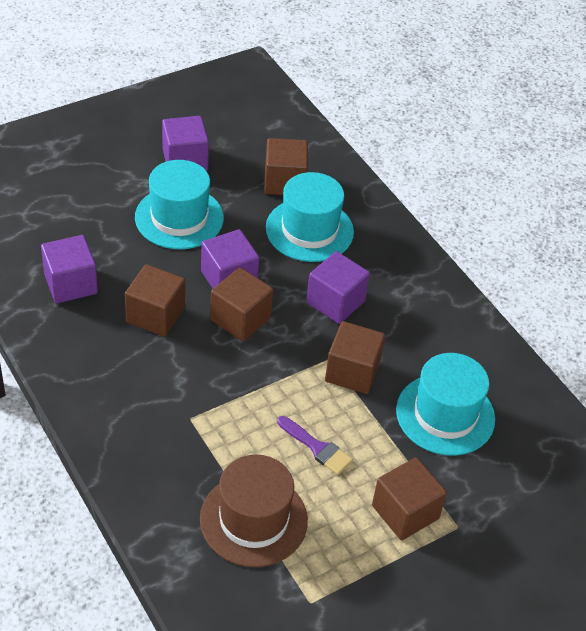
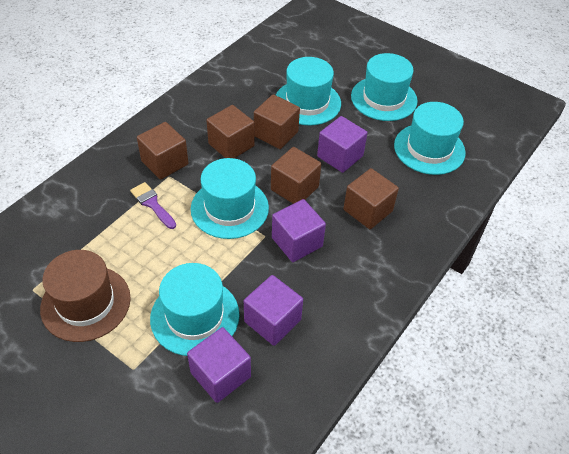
turquoise hat: 3 -> 5

